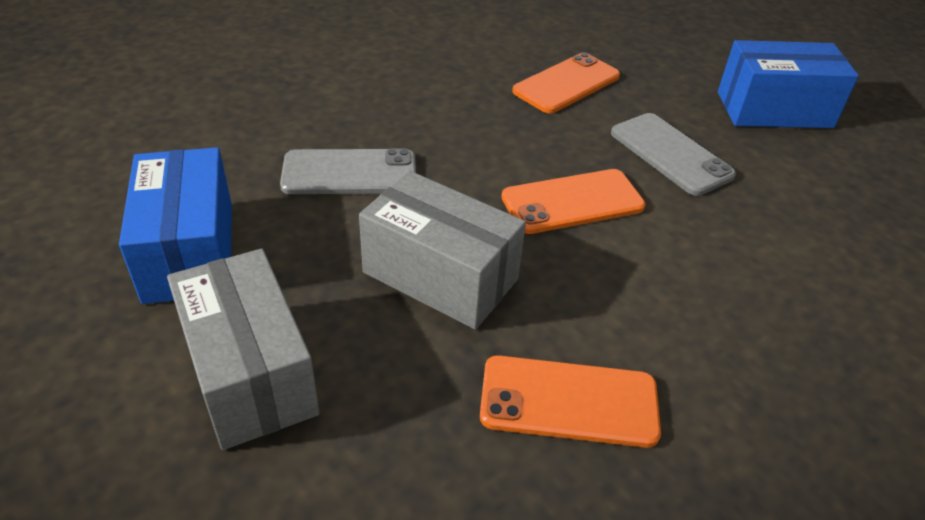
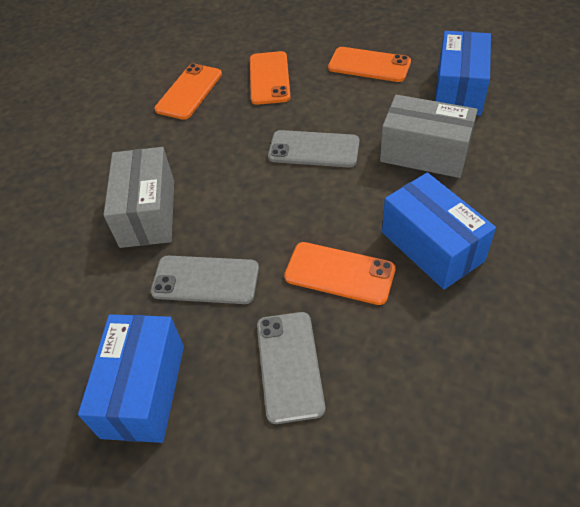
blue box: 2 -> 3
grey phone: 2 -> 3
orange phone: 3 -> 4

